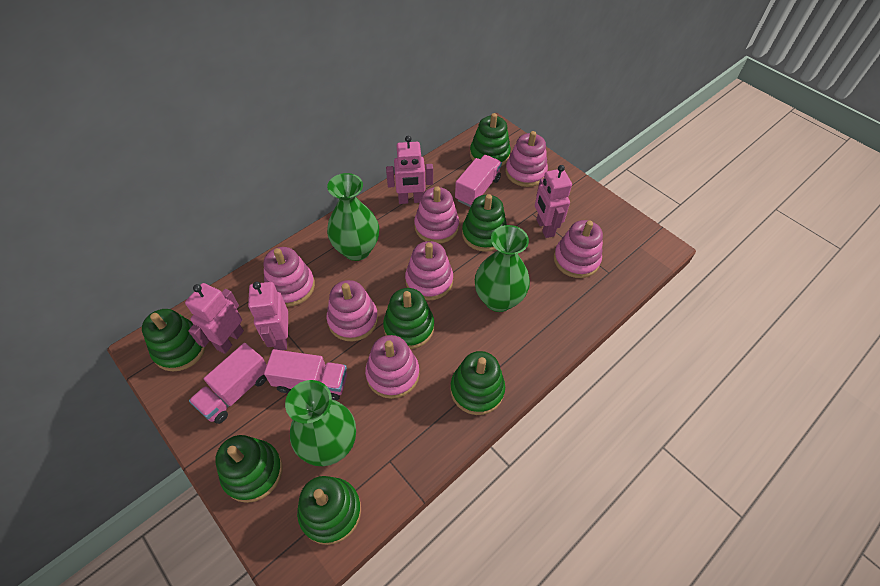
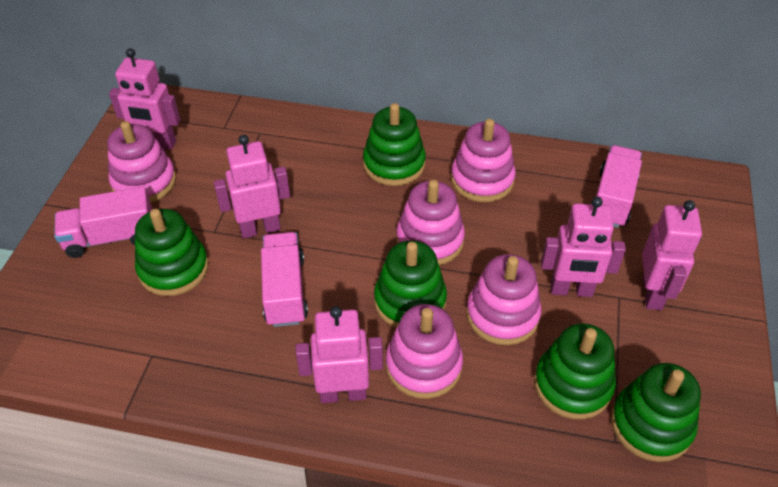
green stacking toy: 7 -> 5
green vase: 3 -> 0
pink robot: 4 -> 5
pink stacking toy: 7 -> 5

